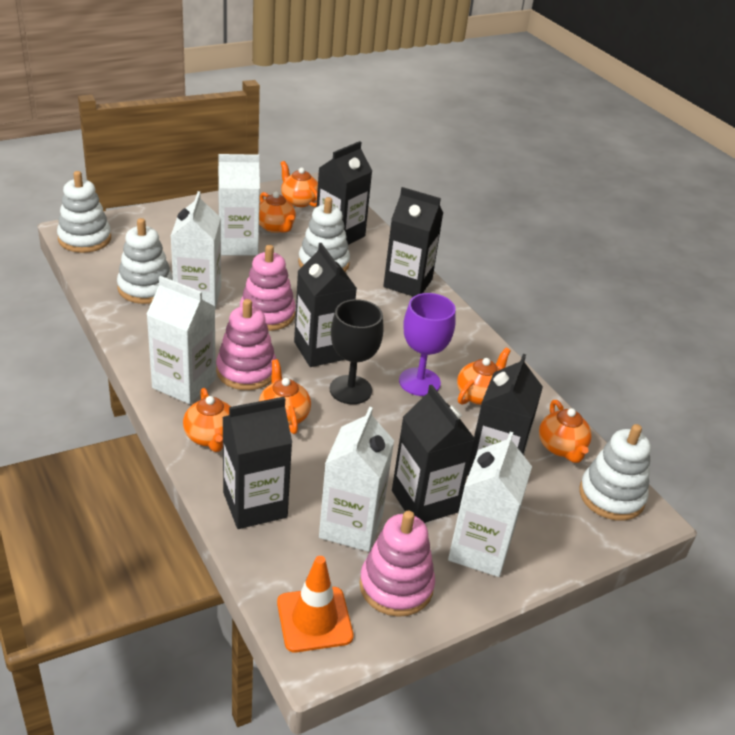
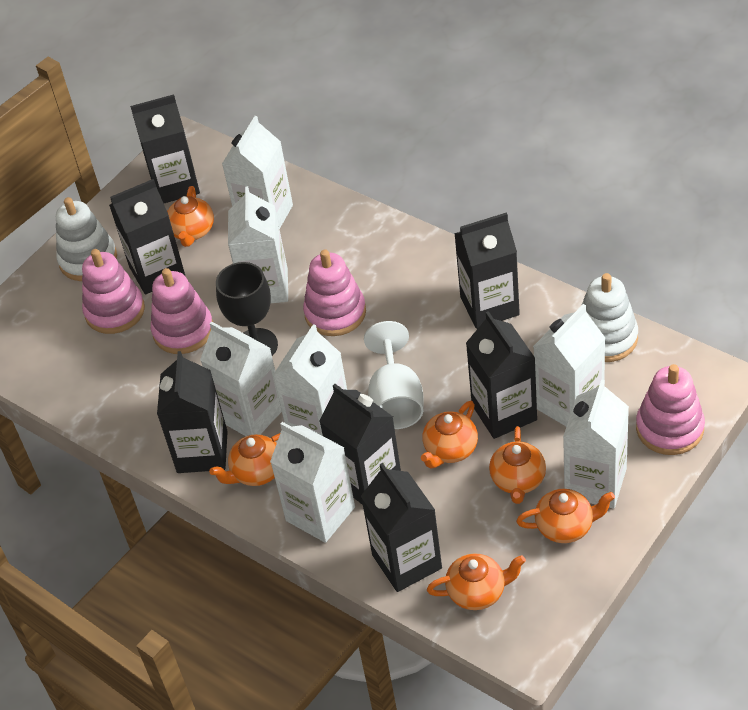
black carton: 6 -> 7
orange traffic cone: 1 -> 0
pink stacking toy: 3 -> 4
purple goblet: 1 -> 0
white carton: 5 -> 7
white goblet: 0 -> 1
white stacking toy: 4 -> 2

